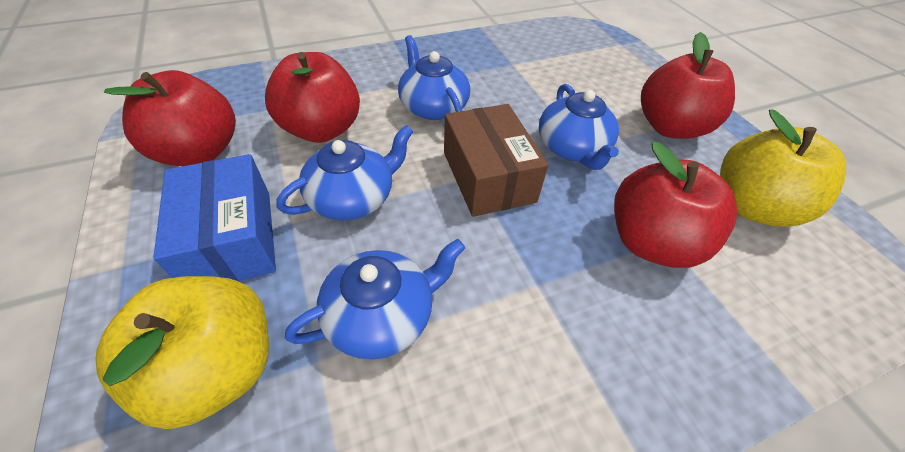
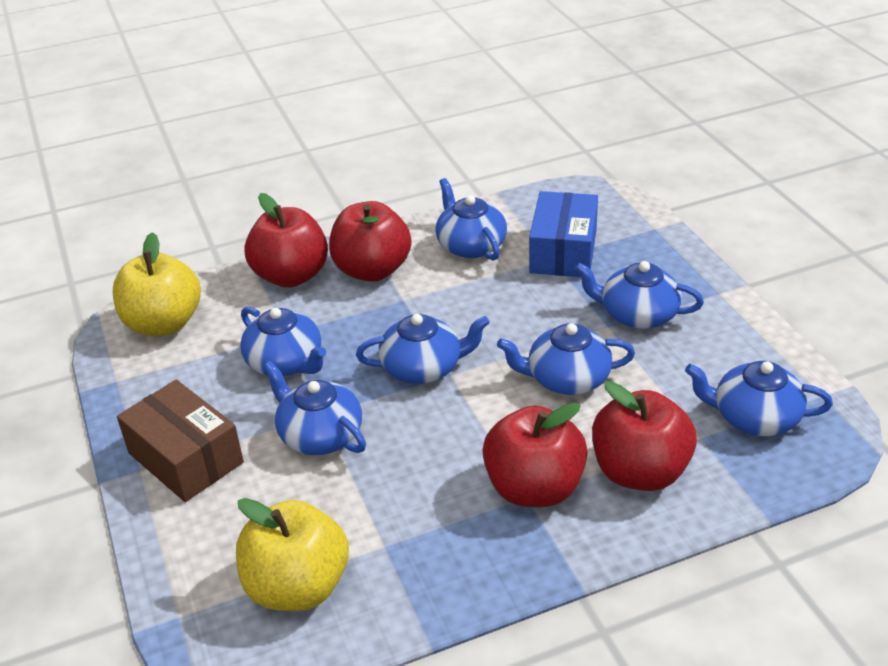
blue teapot: 4 -> 7

